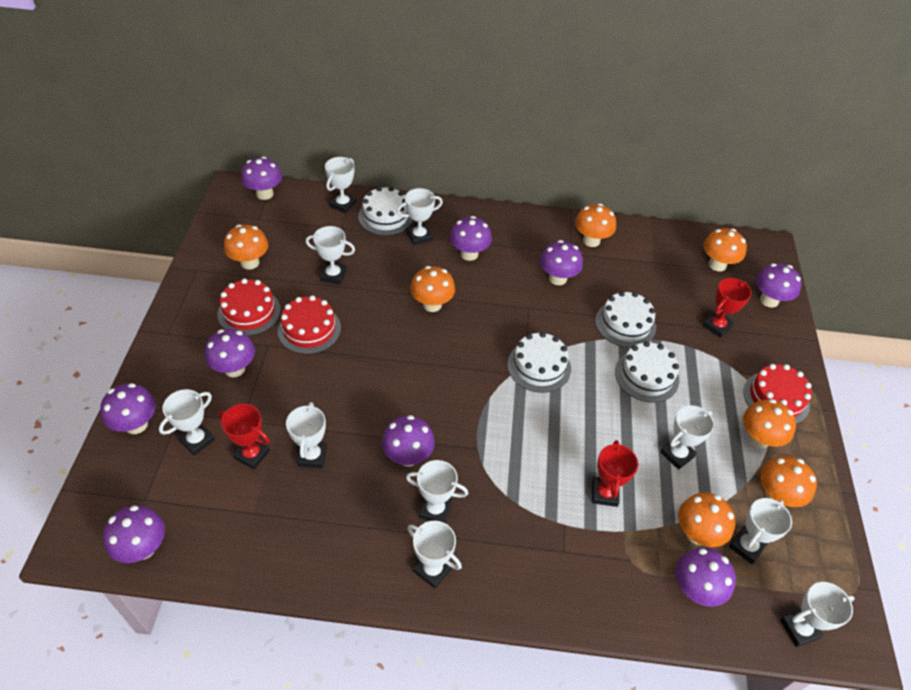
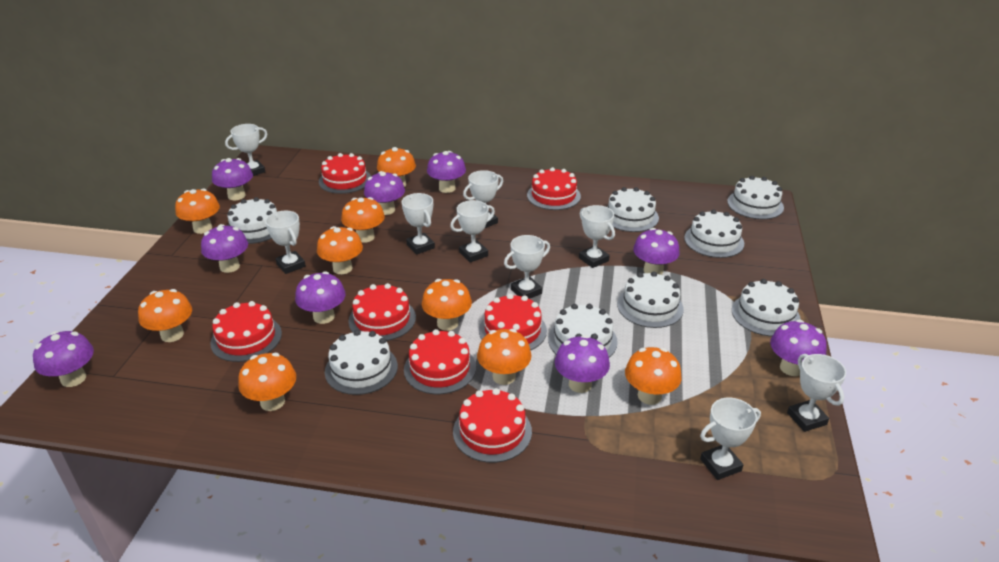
orange mushroom: 7 -> 9
red cake: 3 -> 7
red trophy: 3 -> 0
white cake: 4 -> 8
white trophy: 10 -> 9

